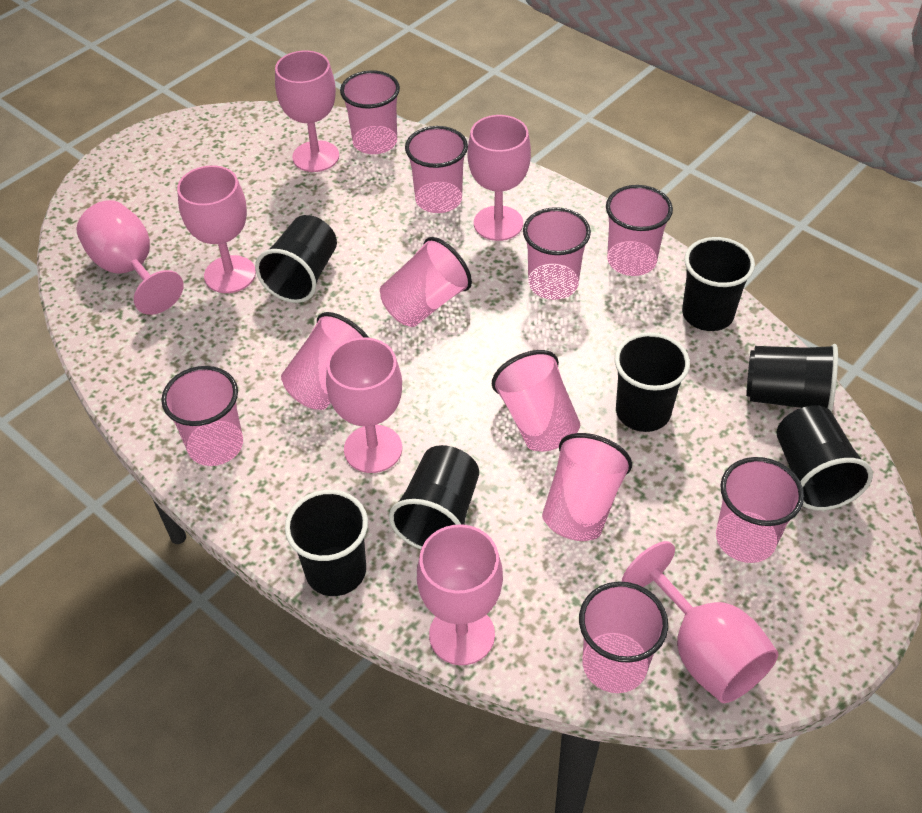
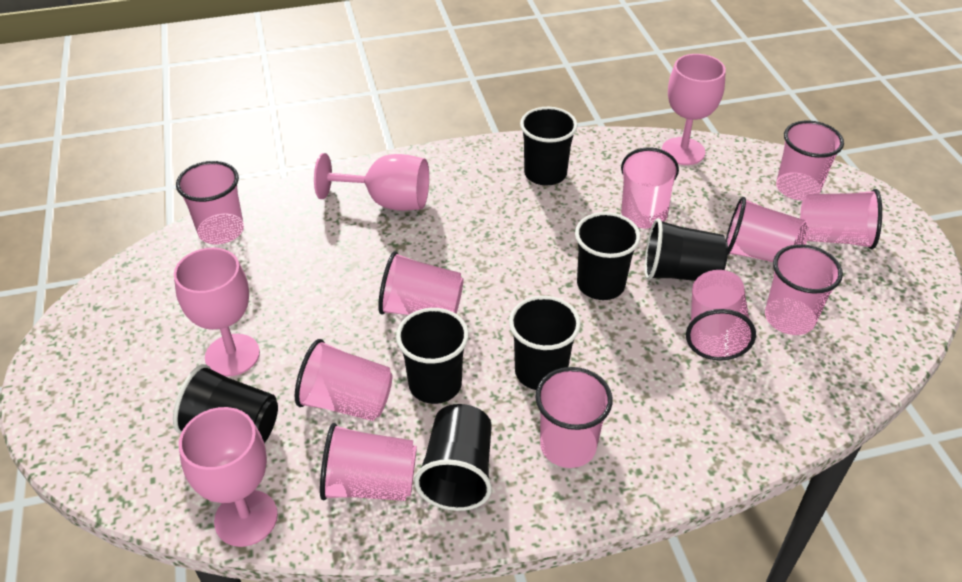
pink goblet: 7 -> 4

